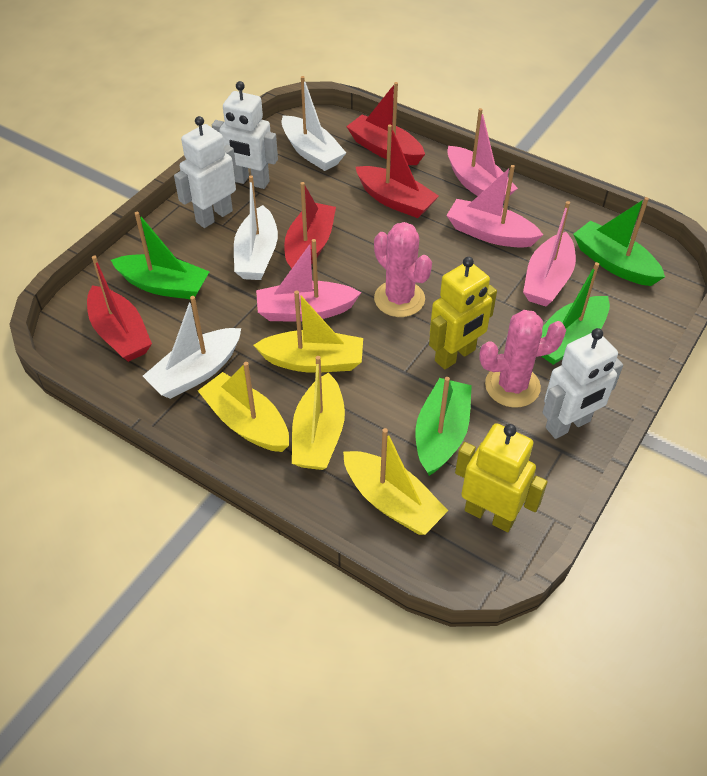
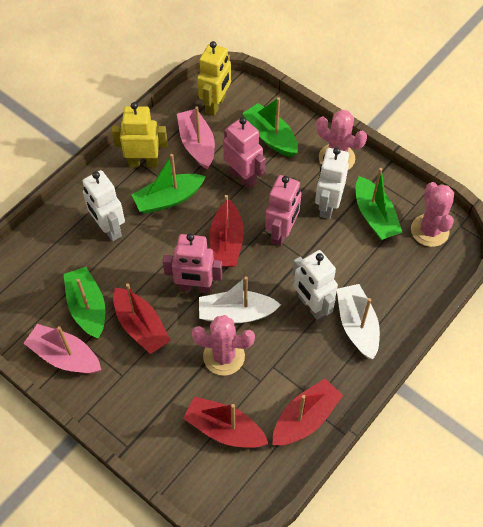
pink boat: 4 -> 2
pink cactus: 2 -> 3
pink robot: 0 -> 3
white boat: 3 -> 2
yellow boat: 4 -> 0

